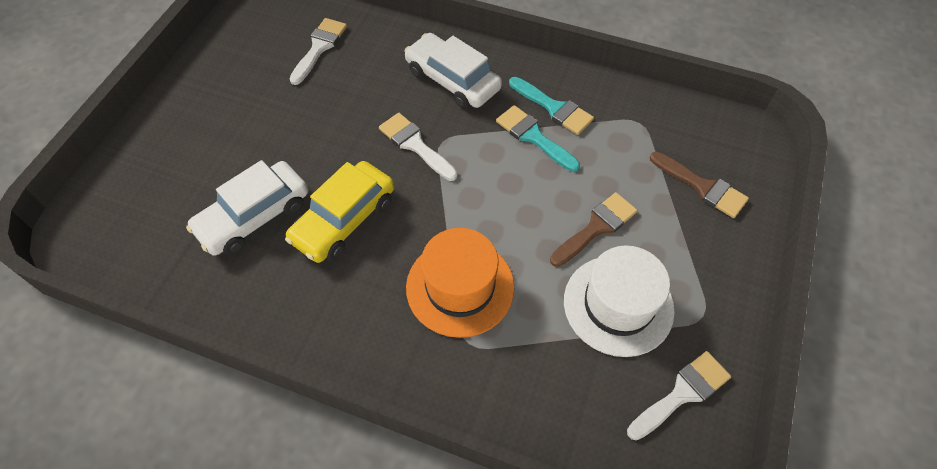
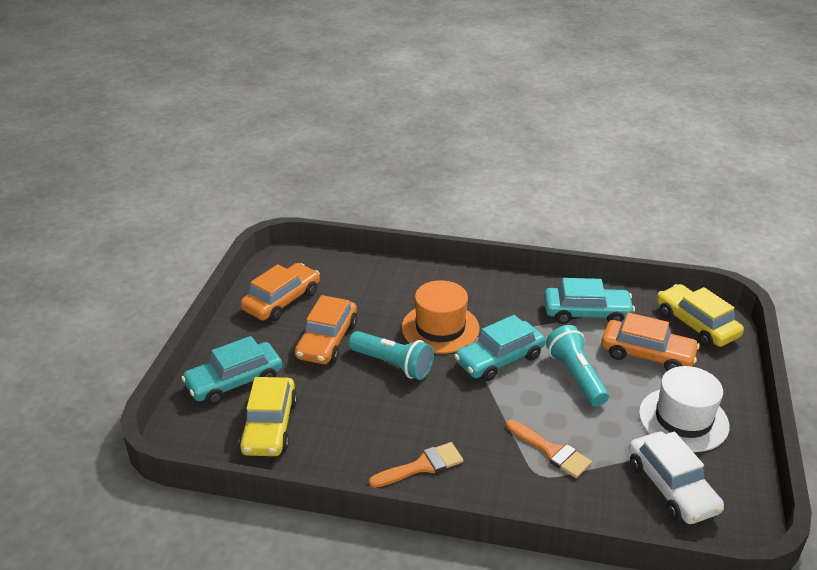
brown brush: 2 -> 0
orange brush: 0 -> 2
orange car: 0 -> 3
turquoise brush: 2 -> 0
turquoise car: 0 -> 3
turquoise flashlight: 0 -> 2
white brush: 3 -> 0
white car: 2 -> 1
yellow car: 1 -> 2

